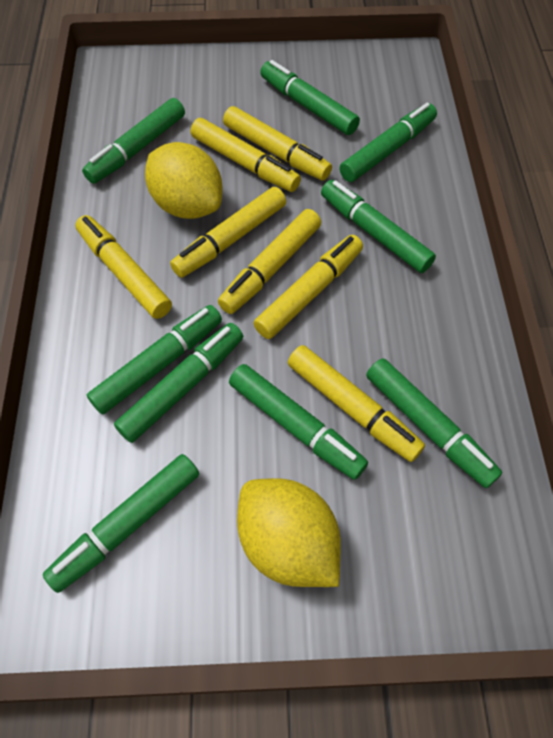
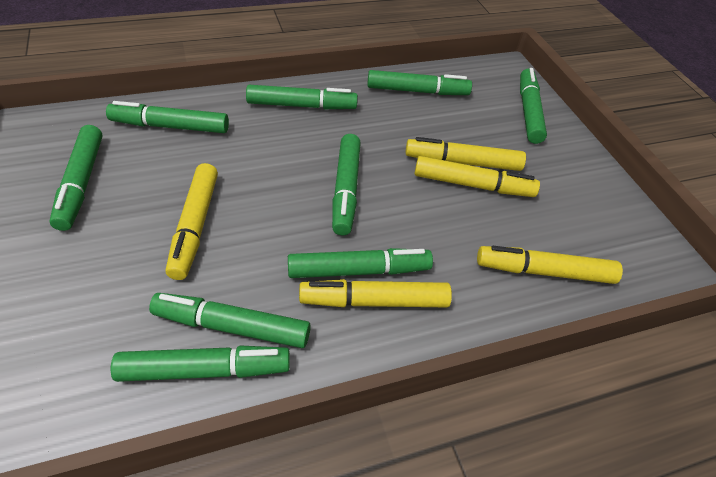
yellow lemon: 2 -> 0
yellow marker: 7 -> 5

